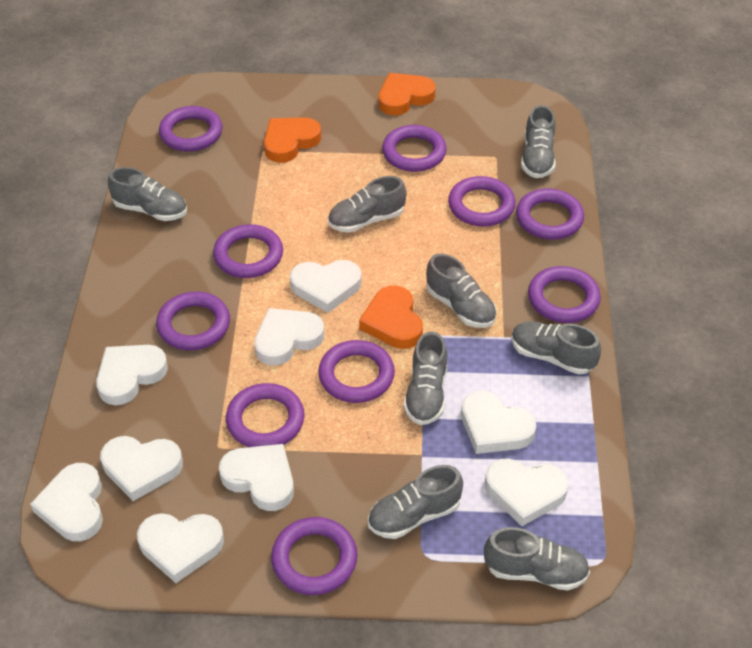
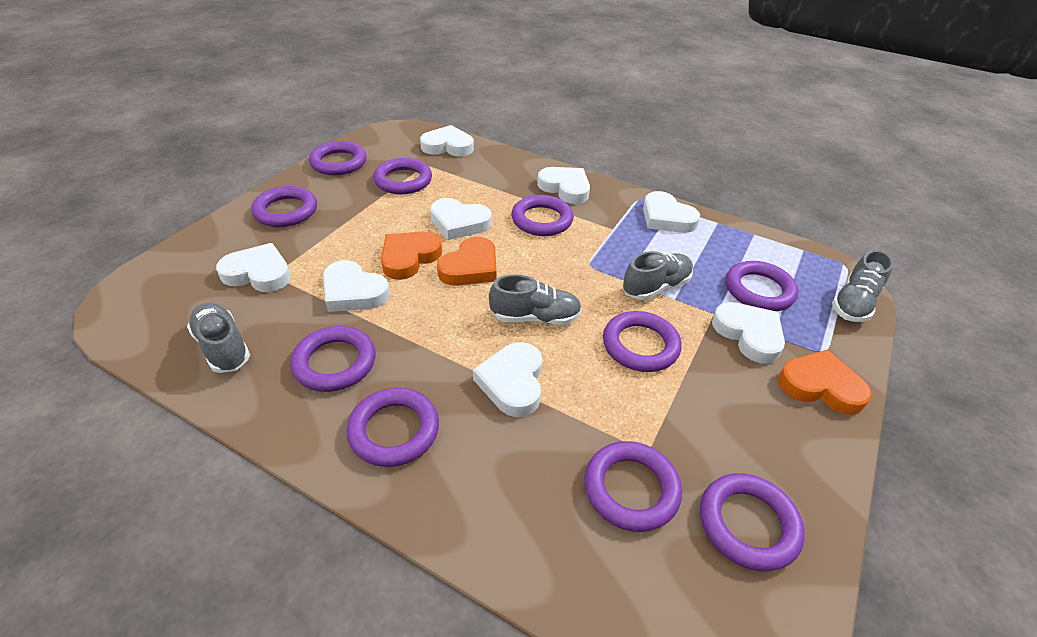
grey shoe: 8 -> 4
white heart: 9 -> 8

